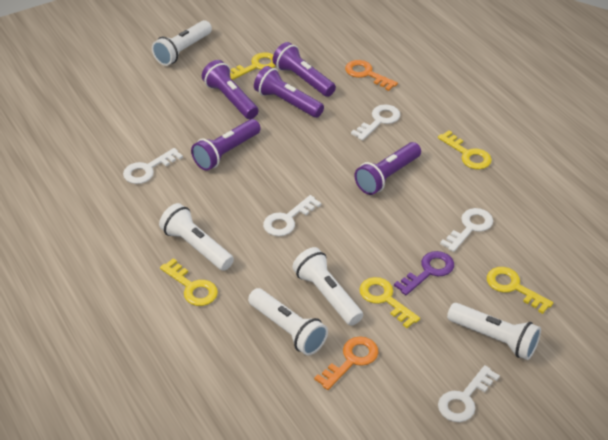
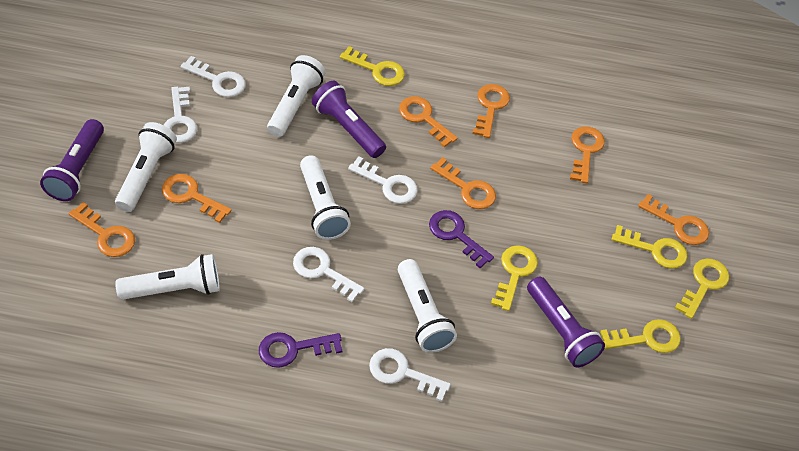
orange key: 2 -> 7
purple flashlight: 5 -> 3
purple key: 1 -> 2

